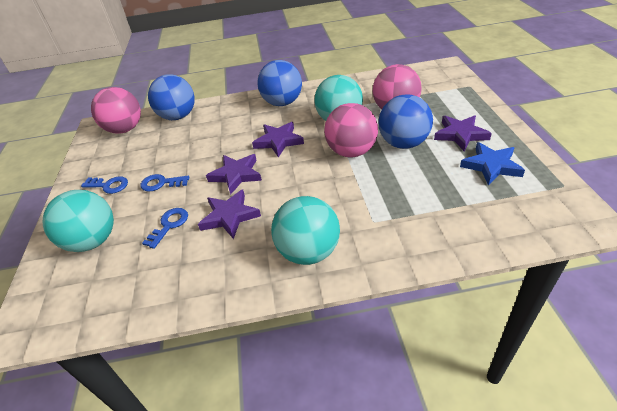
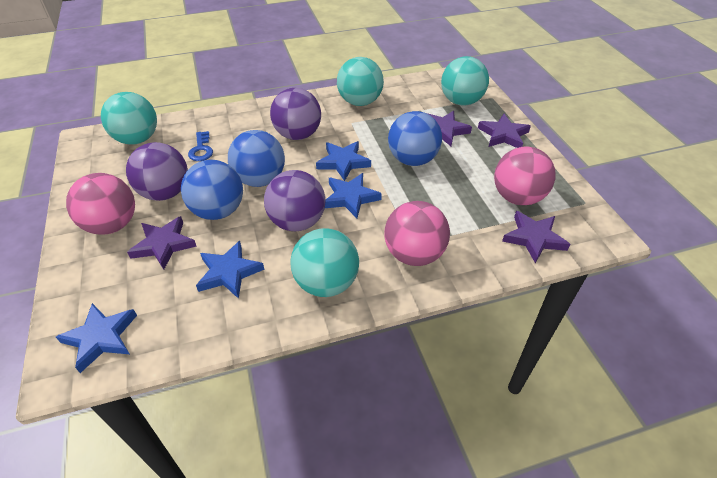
blue key: 3 -> 1
blue star: 1 -> 4
purple ball: 0 -> 3
turquoise ball: 3 -> 4

